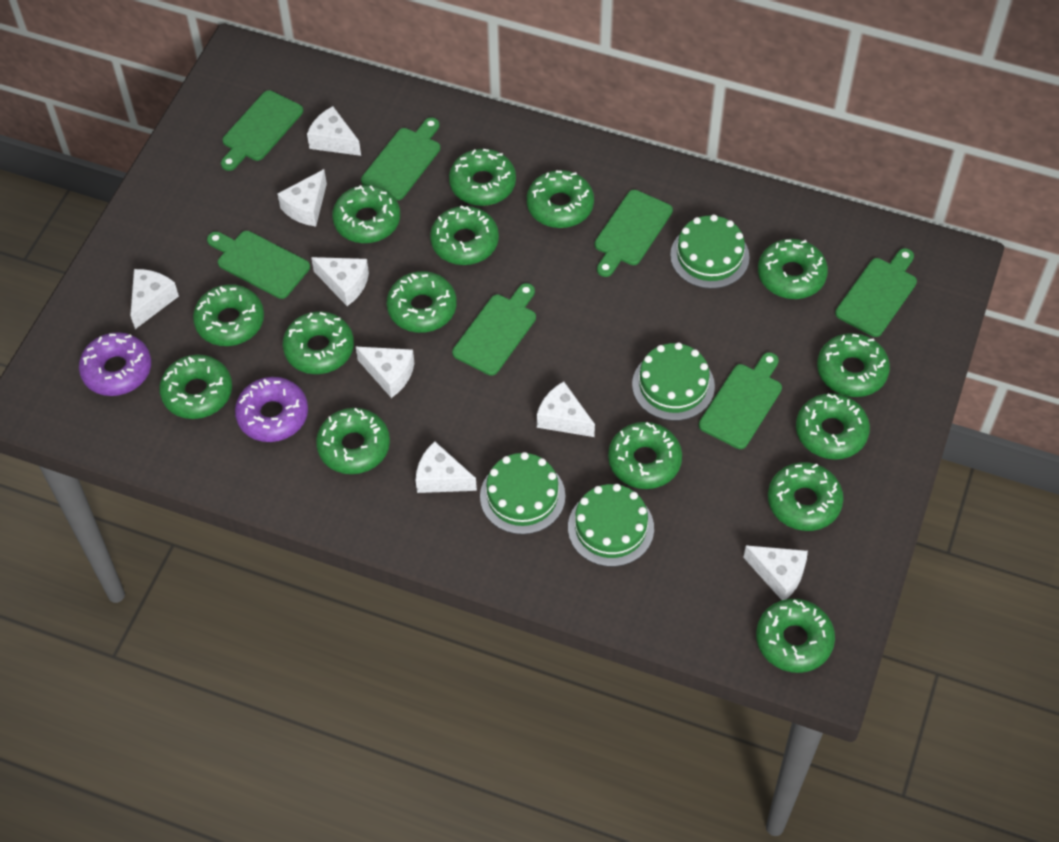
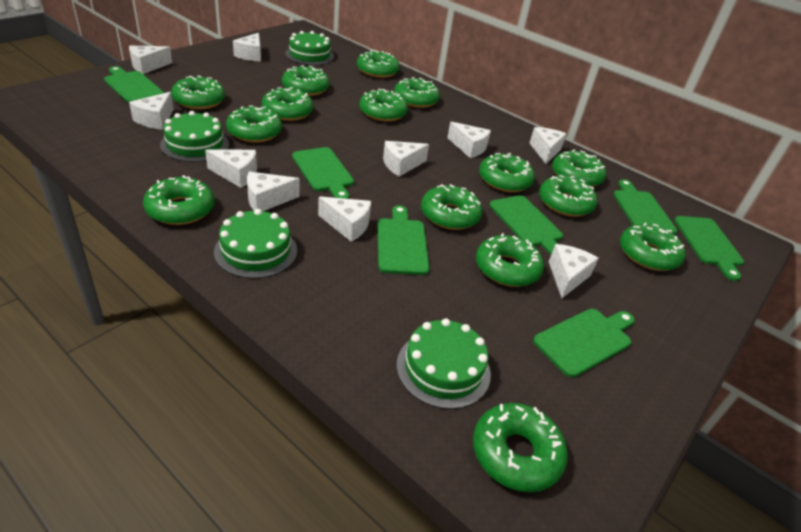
purple donut: 2 -> 0
white cheese: 8 -> 10

